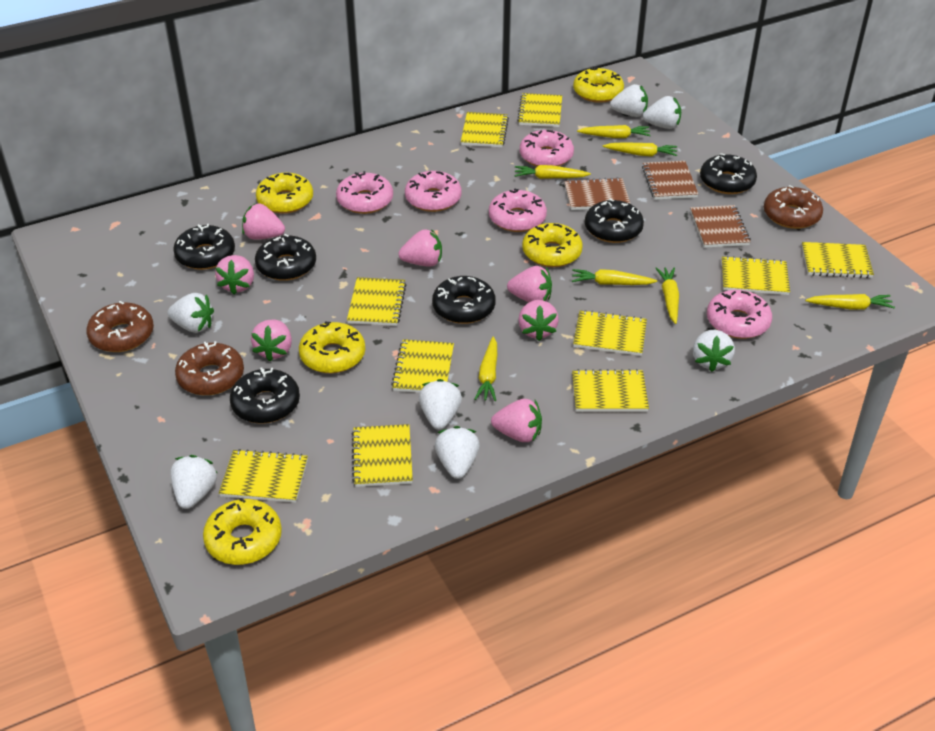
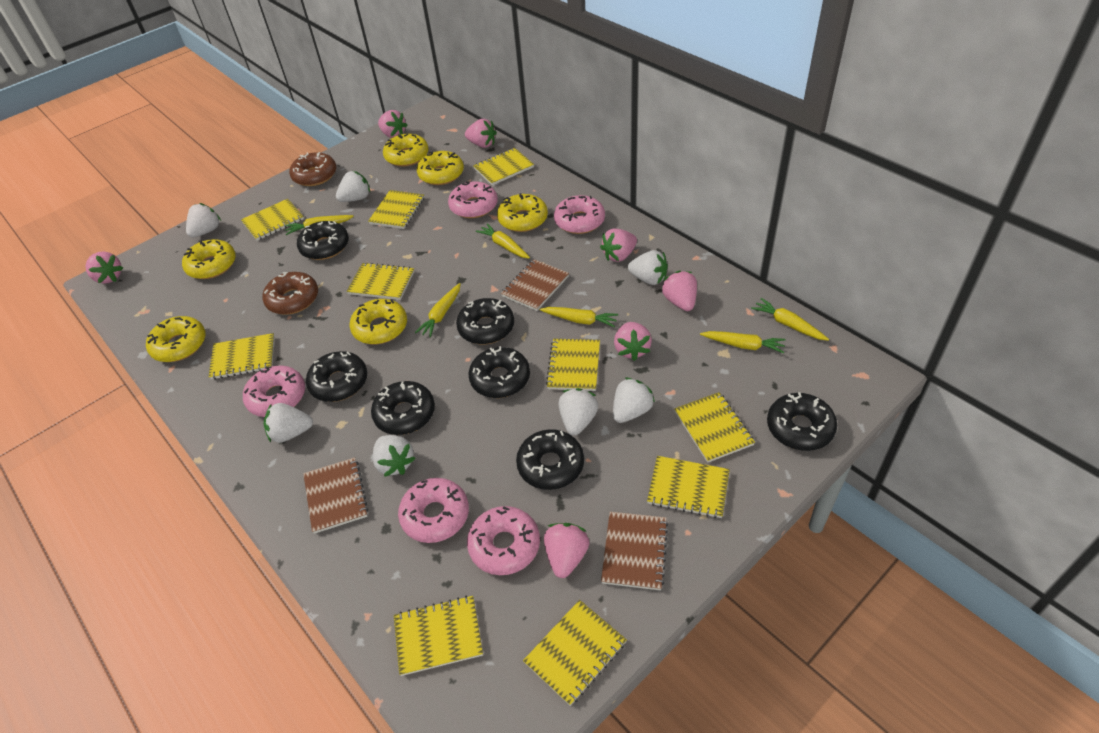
black donut: 6 -> 7
brown donut: 3 -> 2
yellow carrot: 7 -> 6
yellow donut: 5 -> 6

